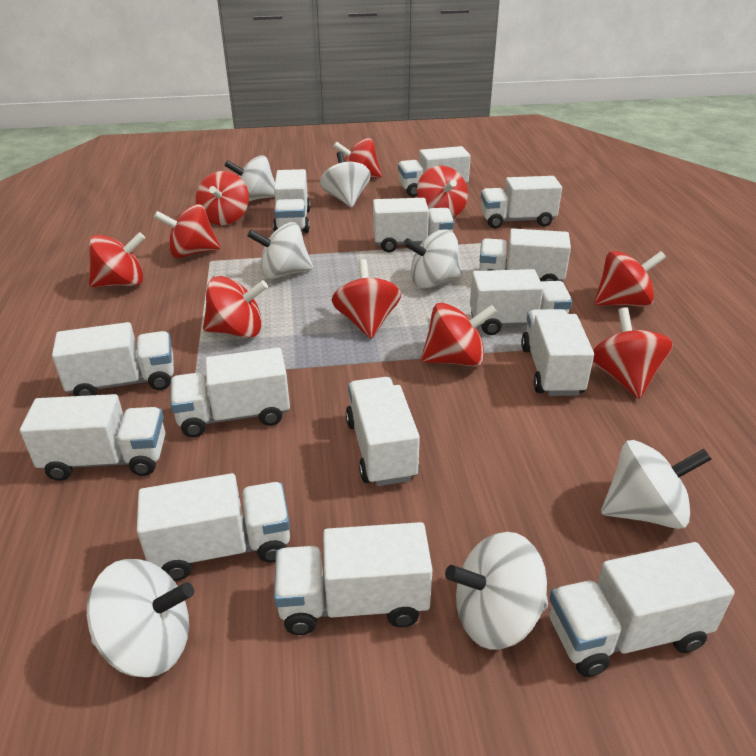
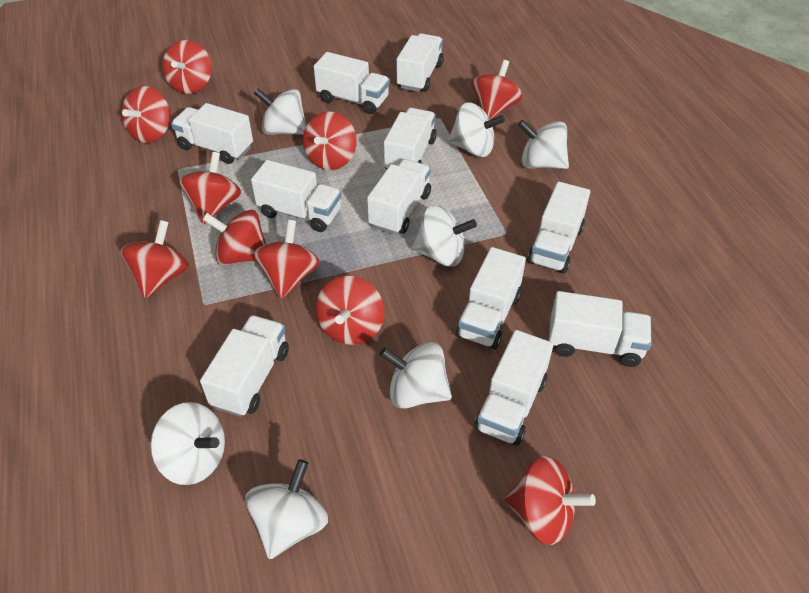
white truck: 14 -> 11

